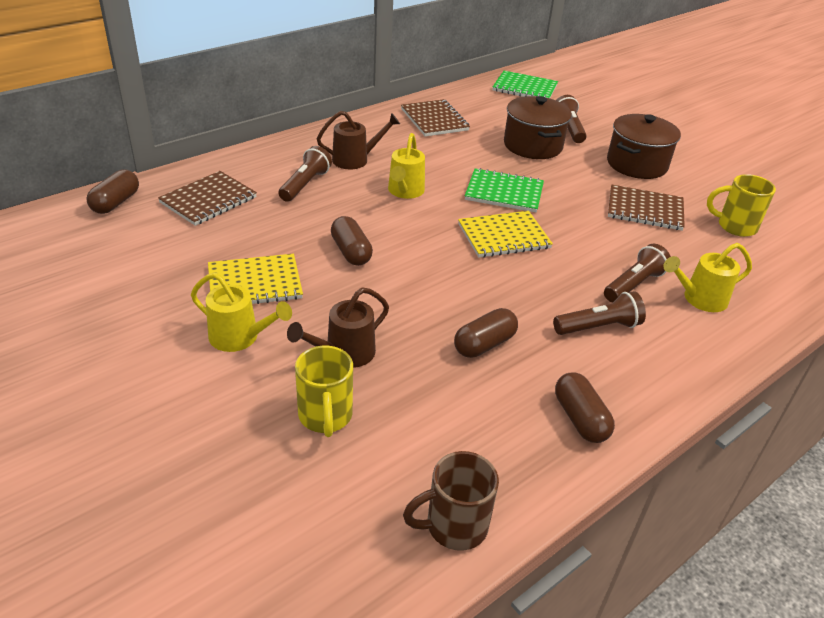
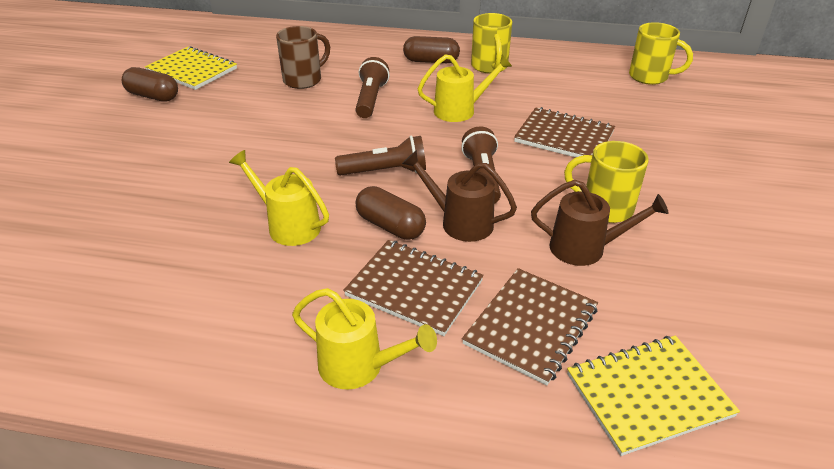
brown capsule: 4 -> 3
brown flashlight: 4 -> 3
brown pot: 2 -> 0
green notebook: 2 -> 0
yellow mug: 2 -> 3

